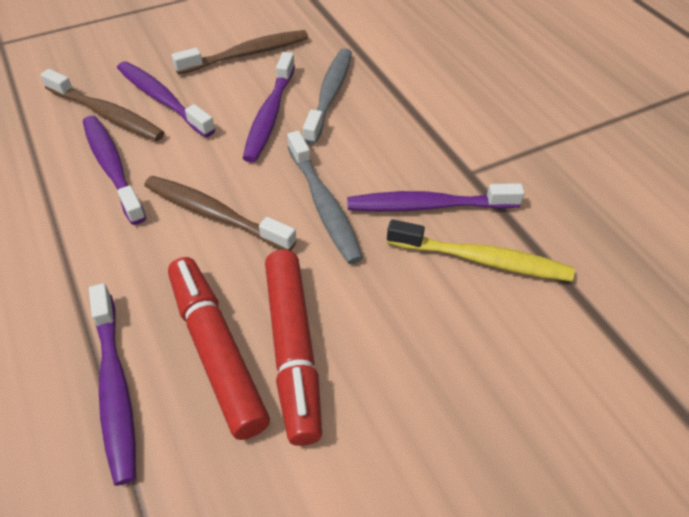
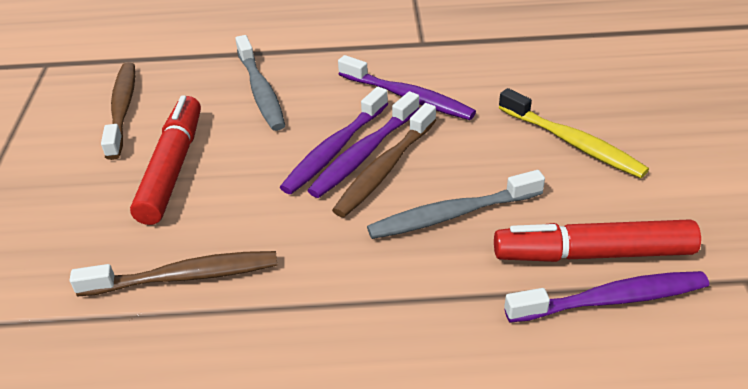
purple toothbrush: 5 -> 4

